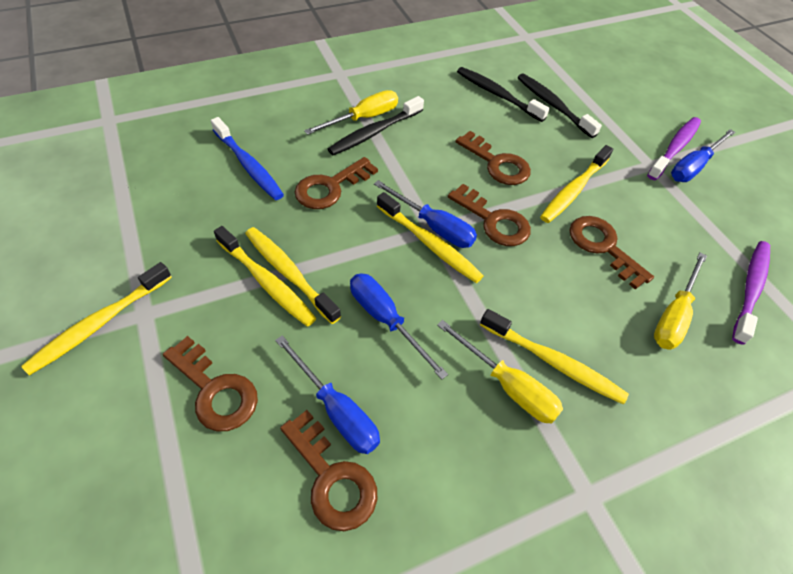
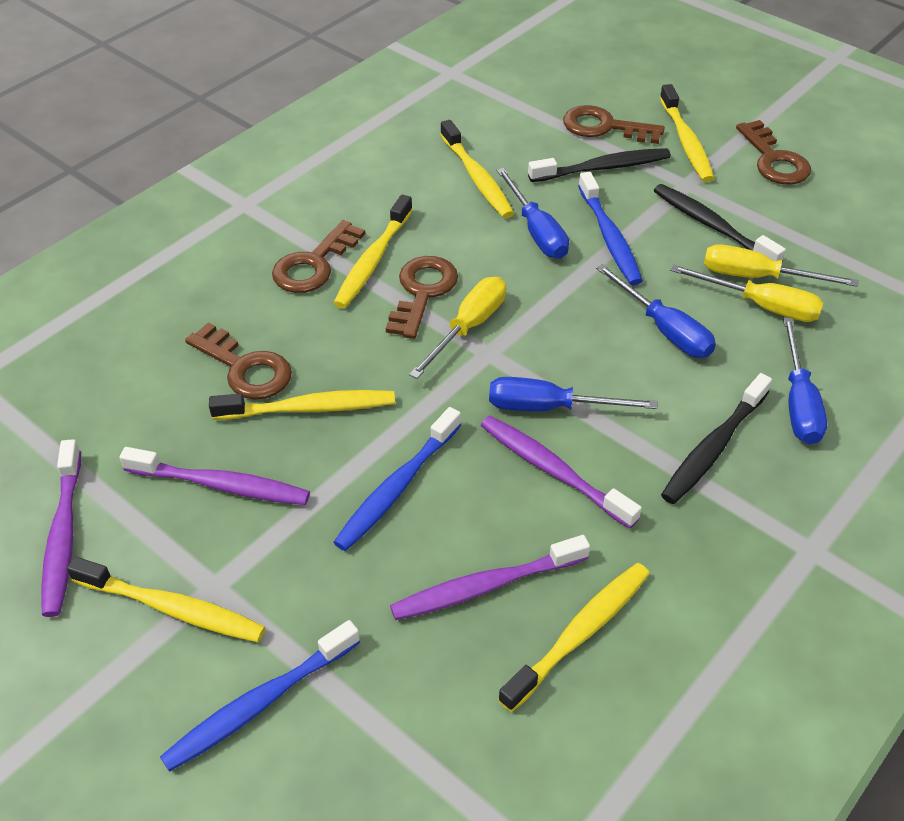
blue toothbrush: 1 -> 3
brown key: 6 -> 5
purple toothbrush: 2 -> 4

